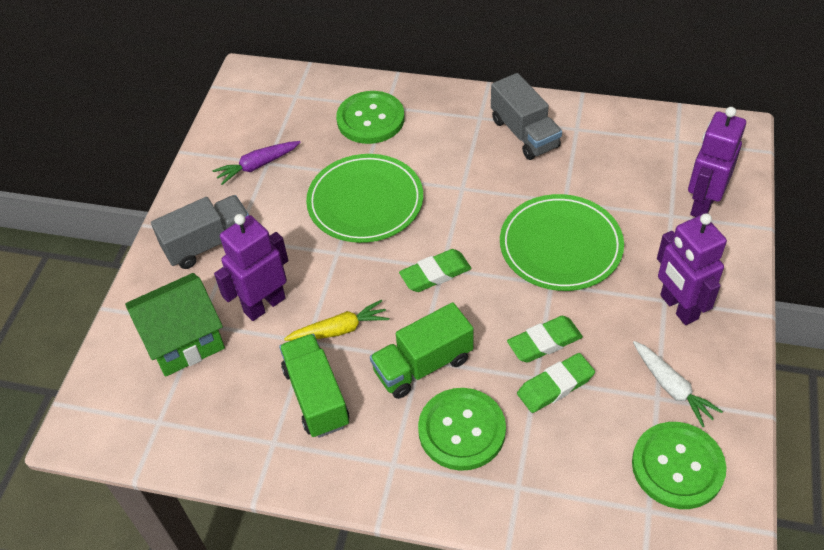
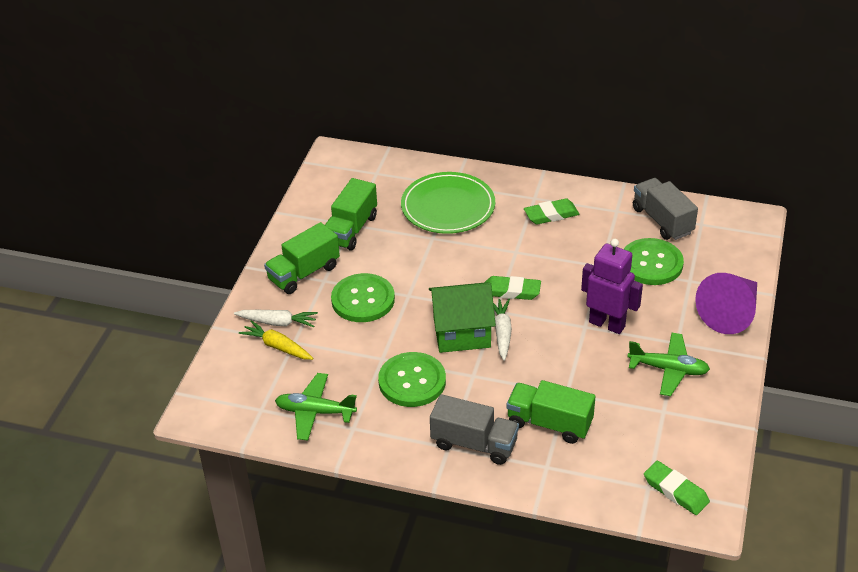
green plane: 0 -> 2
green plate: 2 -> 1
green truck: 2 -> 3
purple carrot: 1 -> 0
purple cone: 0 -> 1
purple robot: 3 -> 1
white carrot: 1 -> 2

